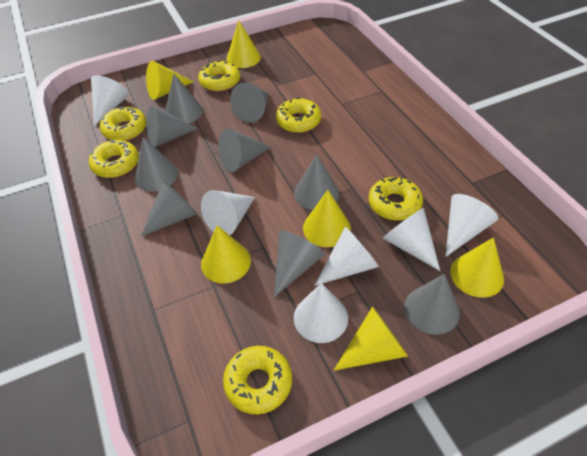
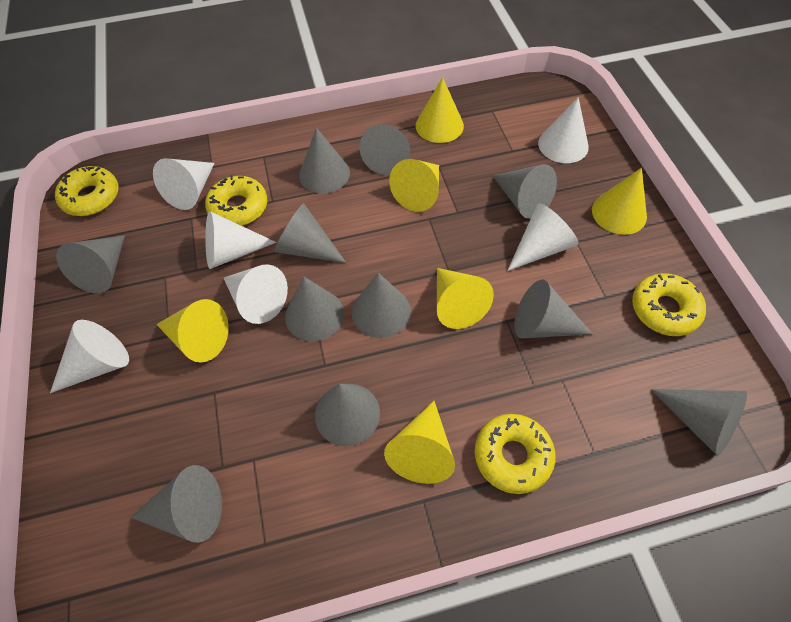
grey cone: 9 -> 11
yellow donut: 6 -> 4

